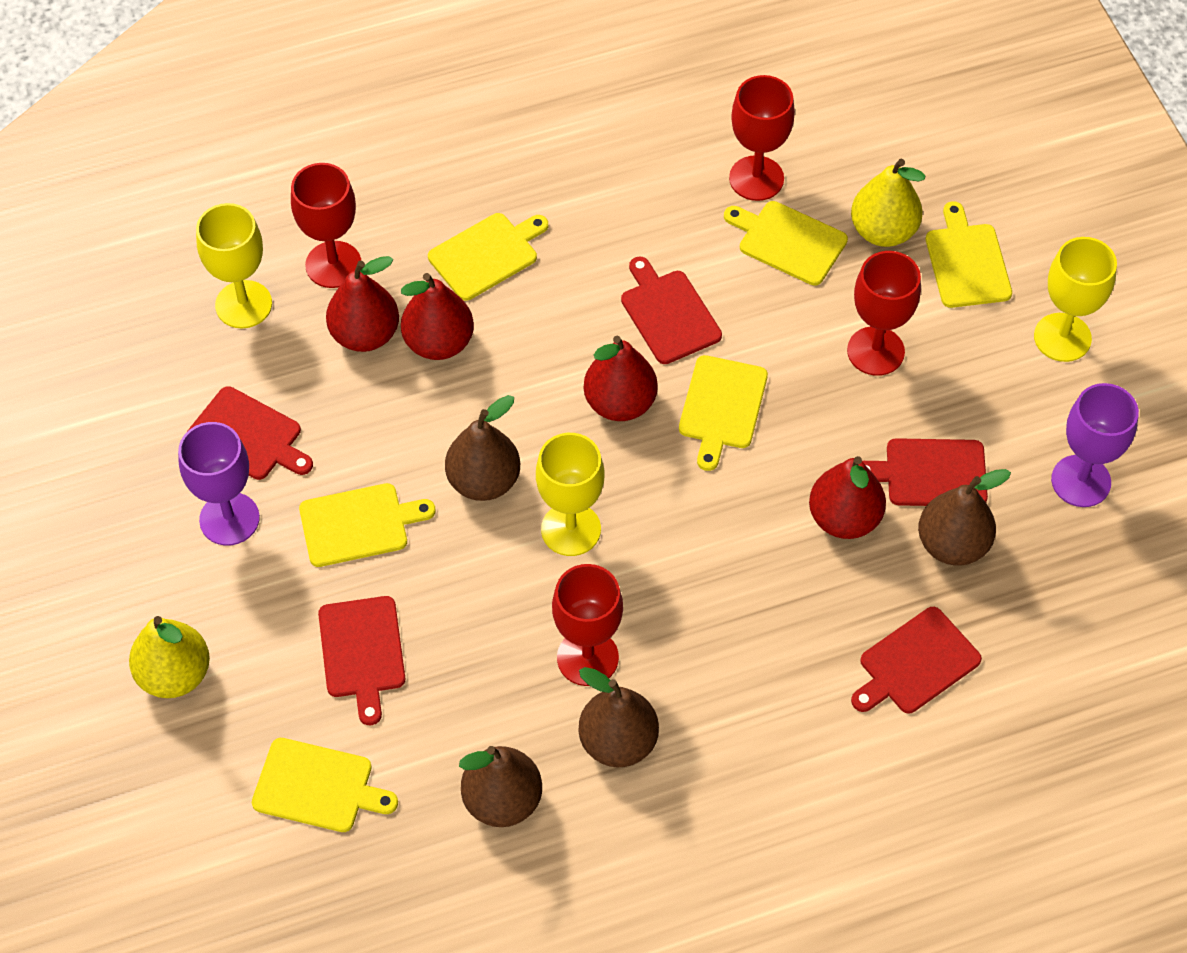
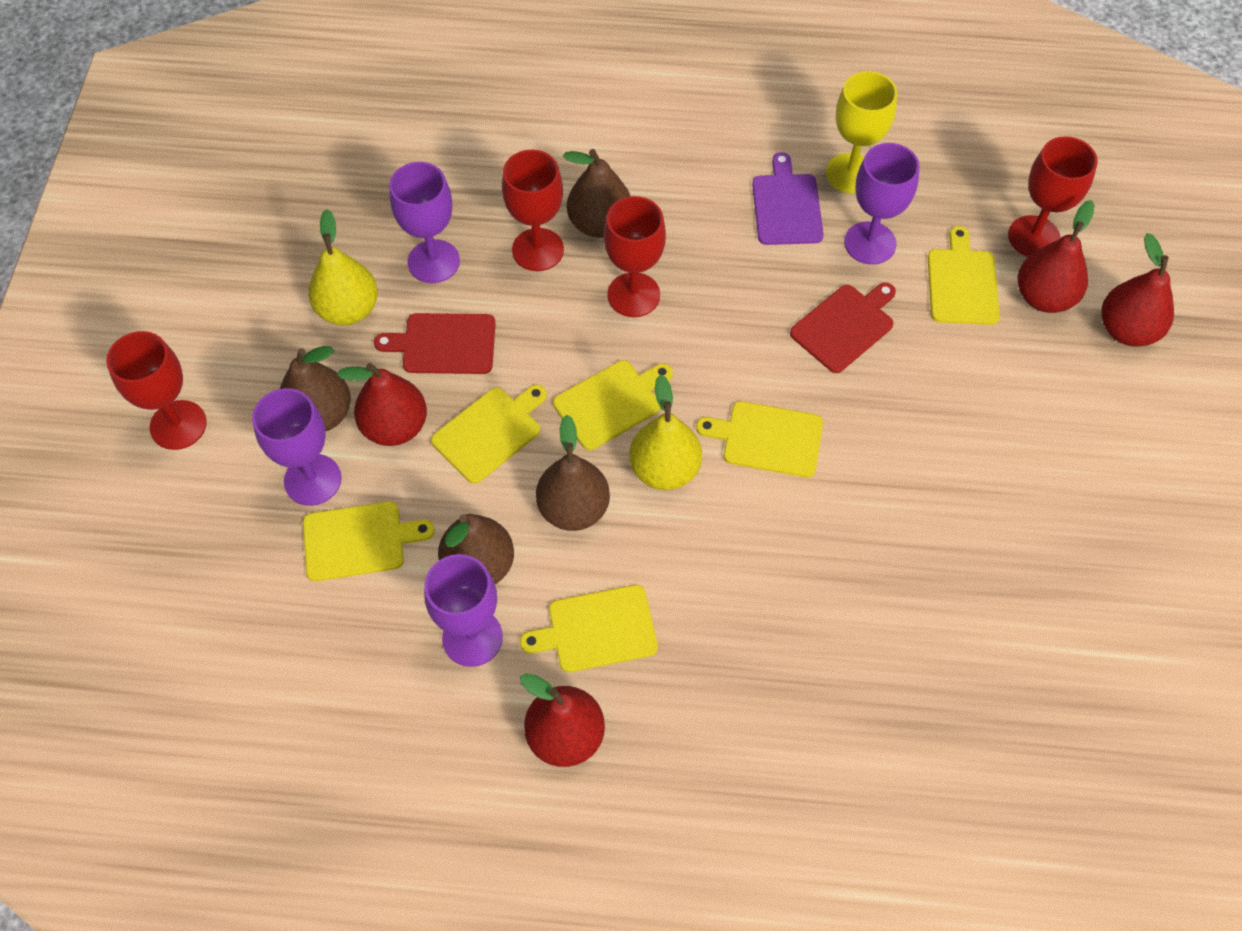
purple cutting board: 0 -> 1
purple goblet: 2 -> 4
red cutting board: 5 -> 2
yellow goblet: 3 -> 1

